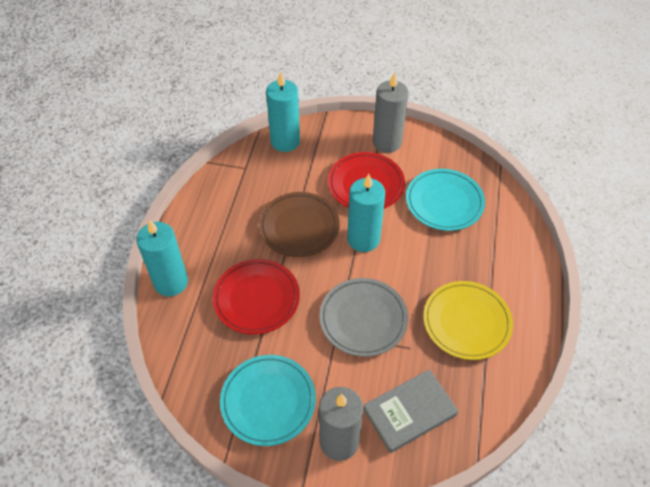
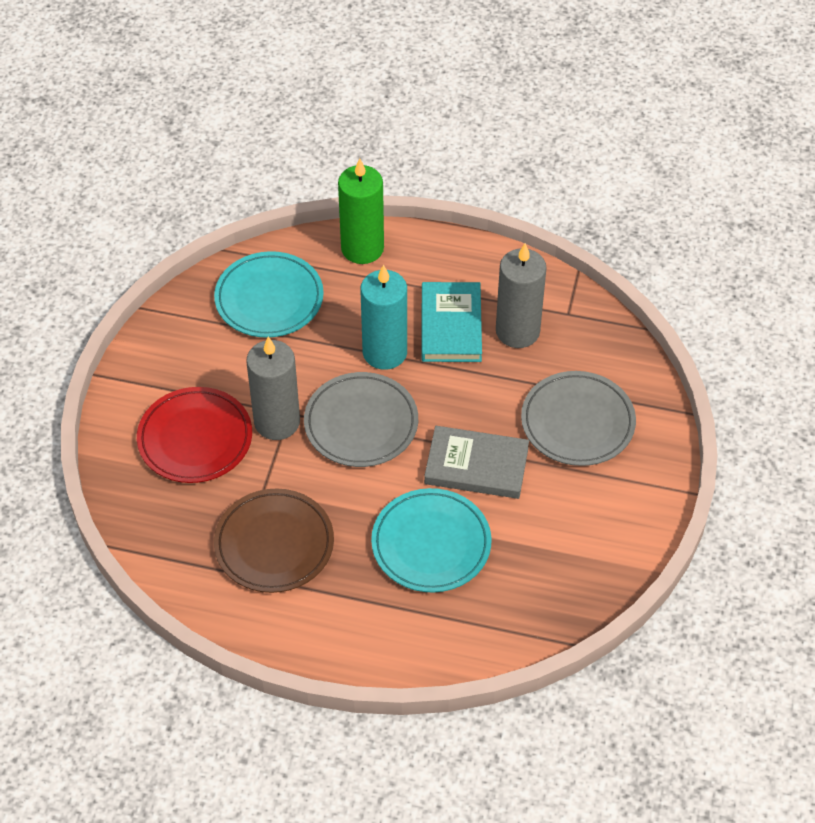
green candle: 0 -> 1
grey plate: 1 -> 2
red plate: 2 -> 1
turquoise book: 0 -> 1
turquoise candle: 3 -> 1
yellow plate: 1 -> 0

